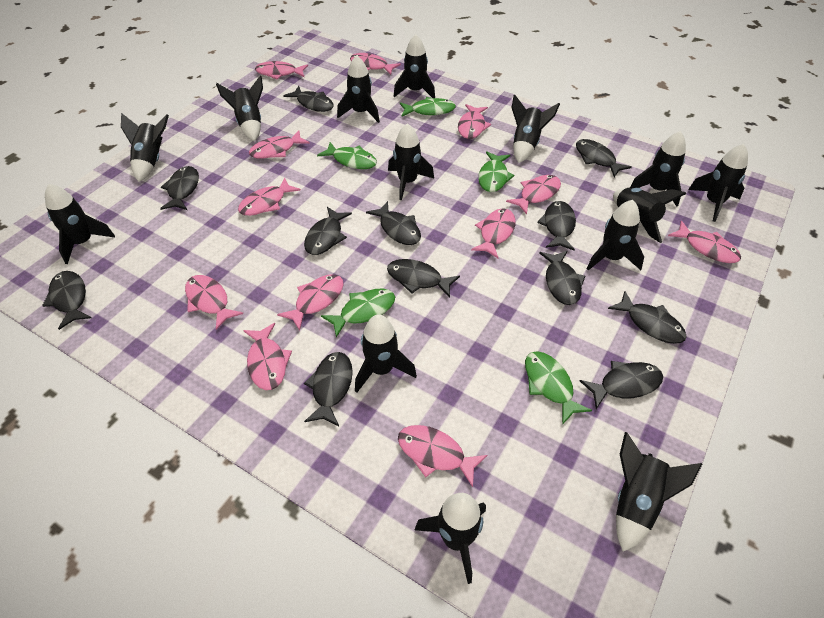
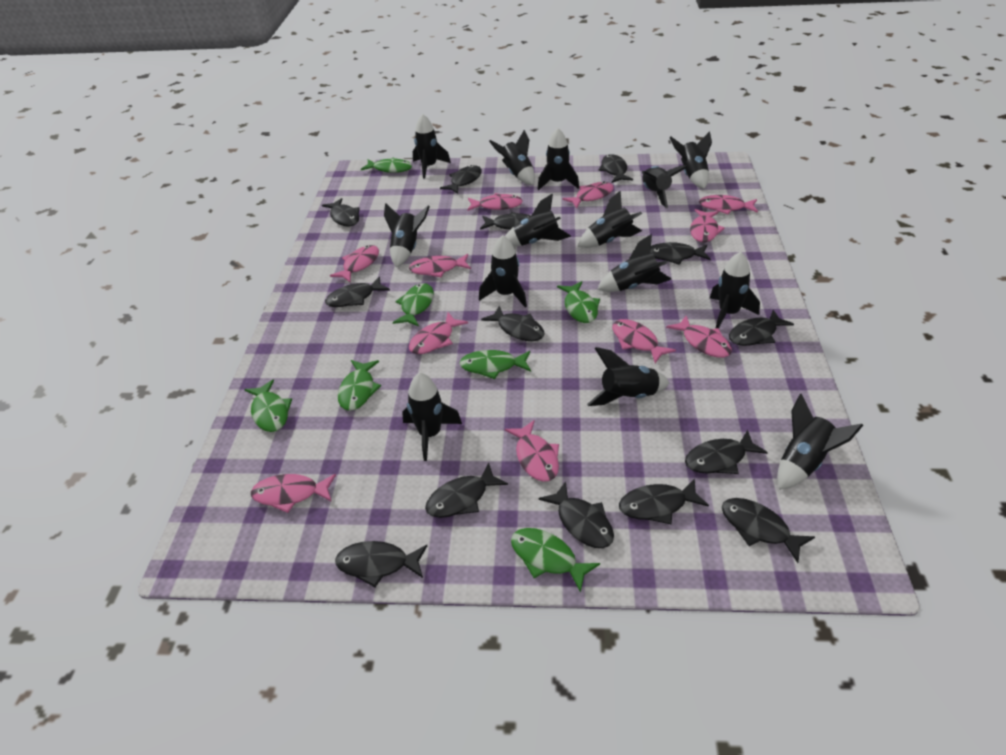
black fish: 12 -> 14
green fish: 5 -> 7
pink fish: 12 -> 11

